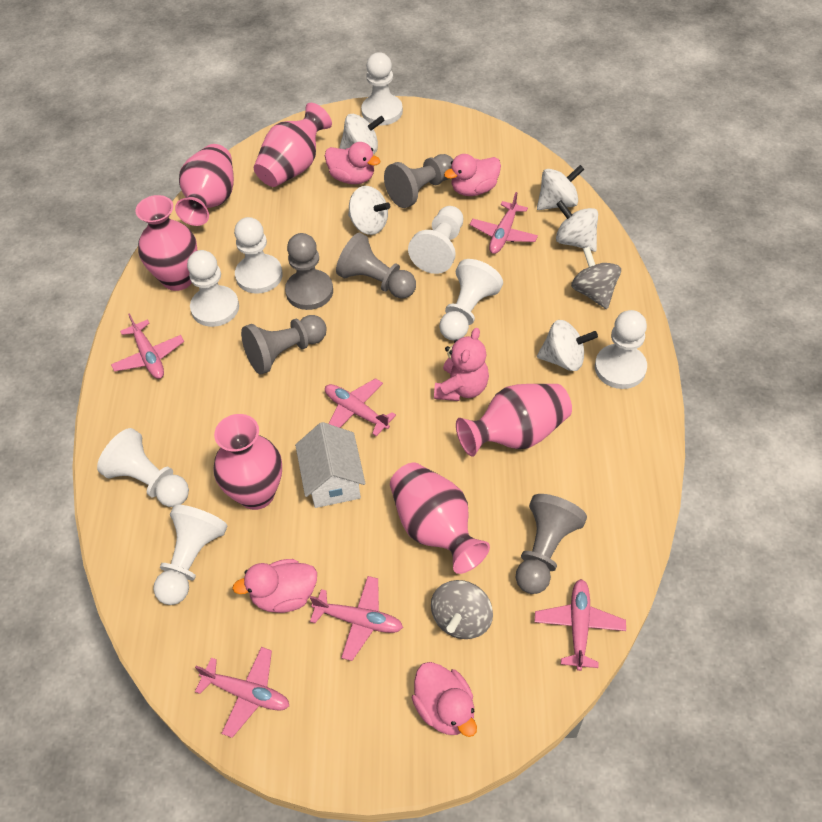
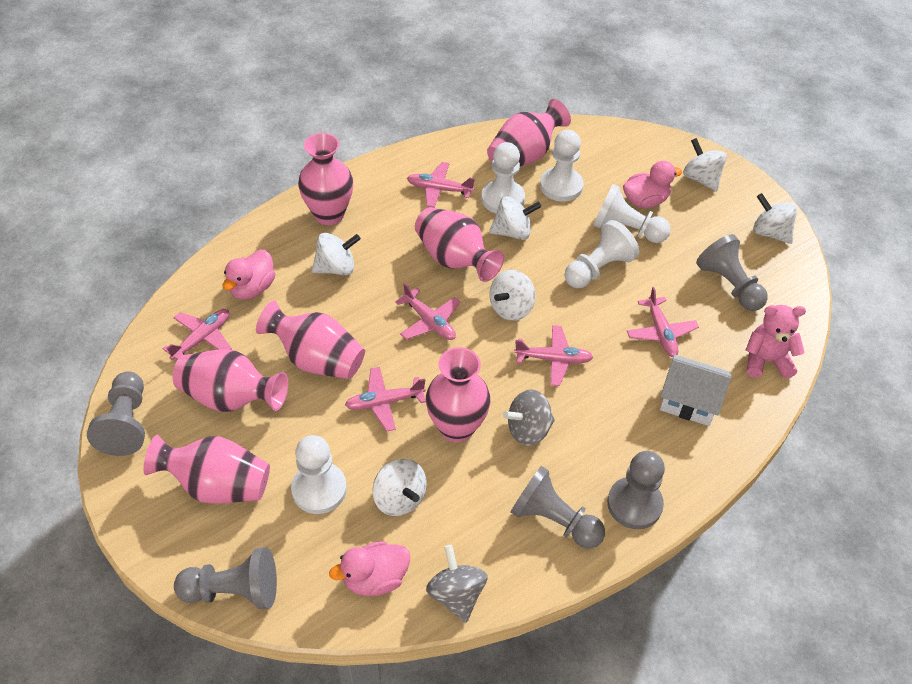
pink duck: 4 -> 3
pink vase: 6 -> 7
white pawn: 8 -> 5
white spinning top: 5 -> 6

